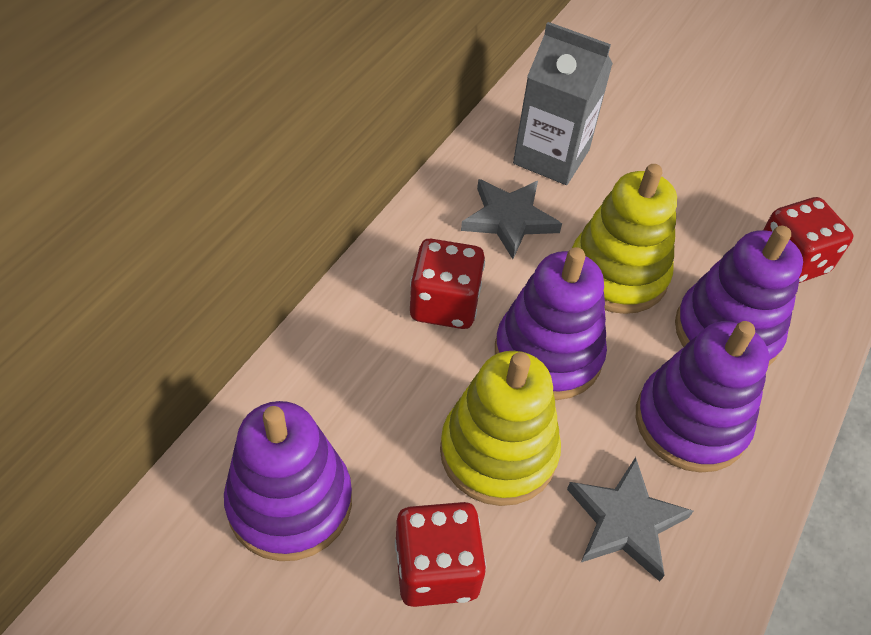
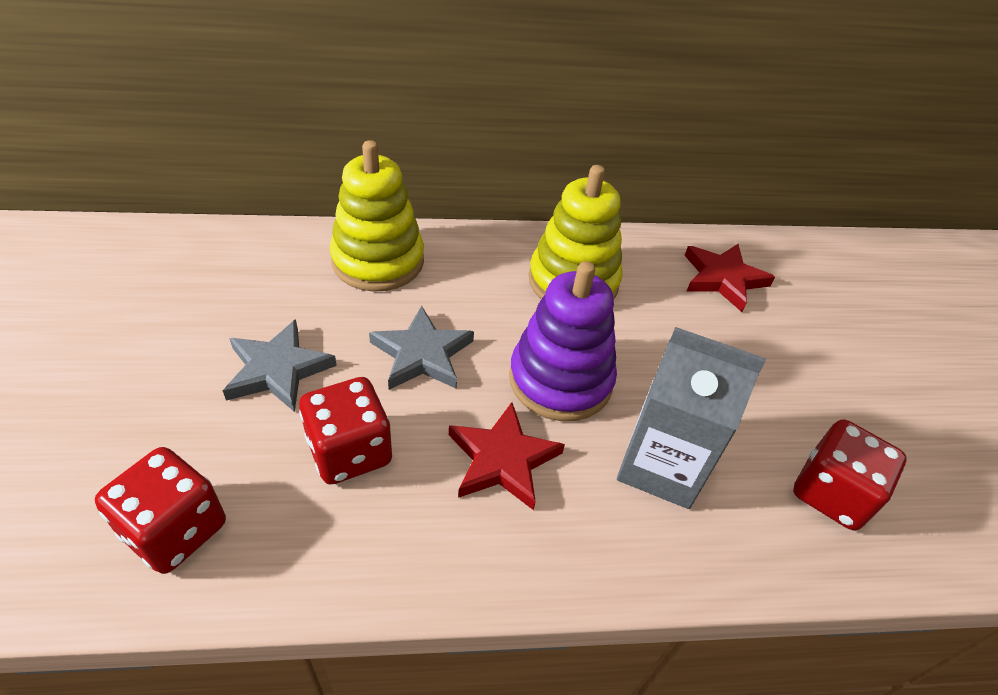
purple stacking toy: 4 -> 1
red star: 0 -> 2

